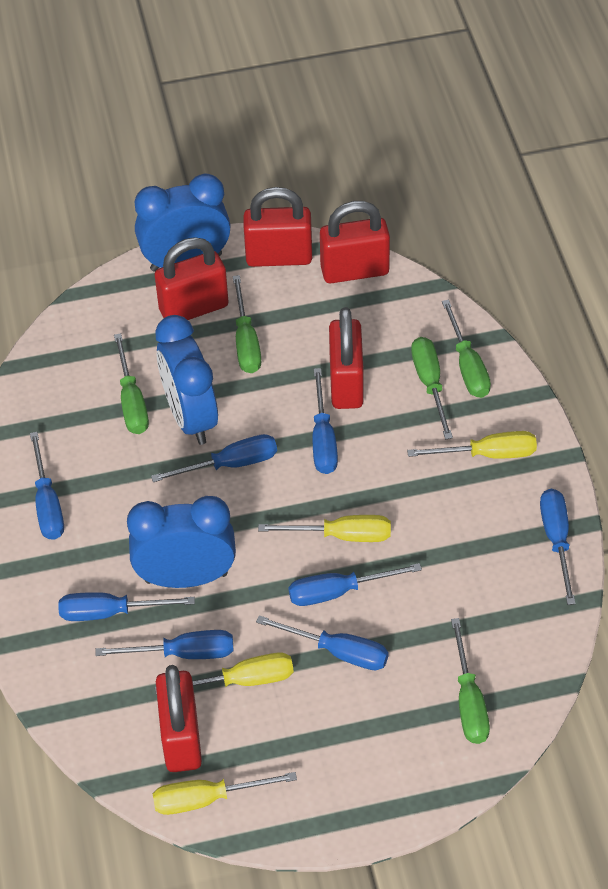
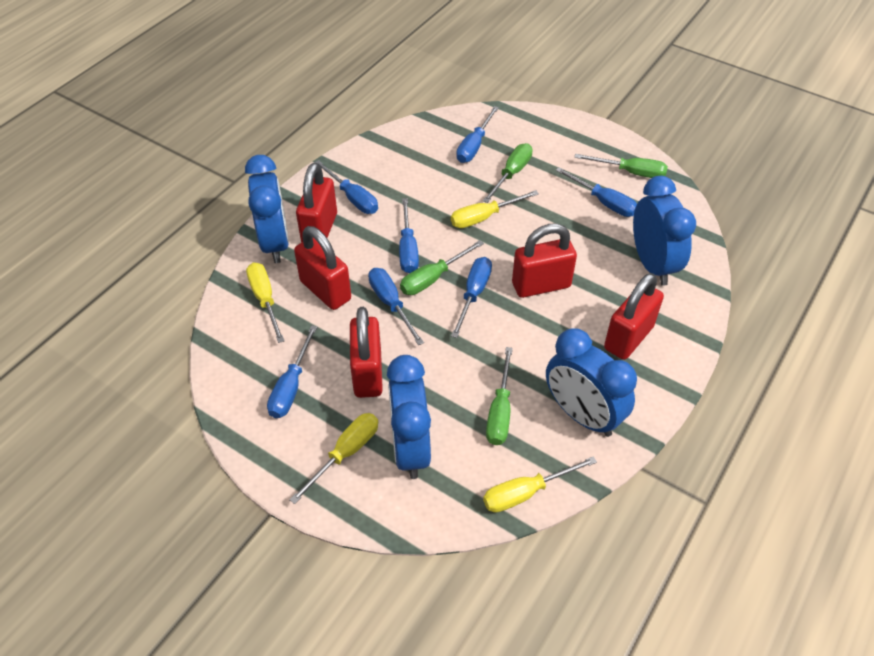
blue clock: 3 -> 4
blue screwdriver: 8 -> 7
green screwdriver: 5 -> 4

